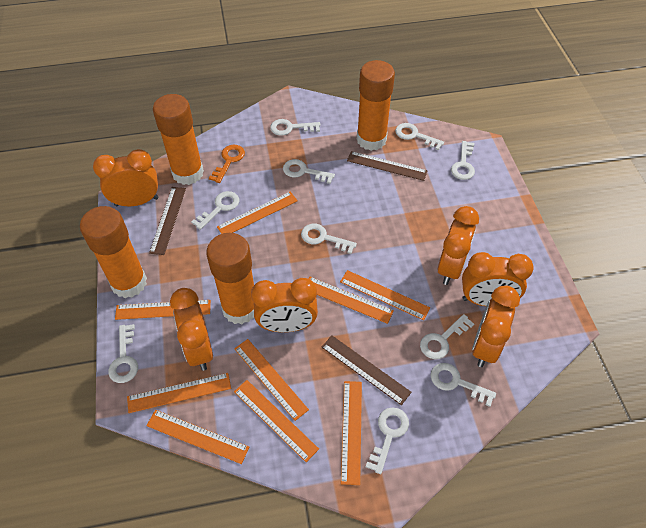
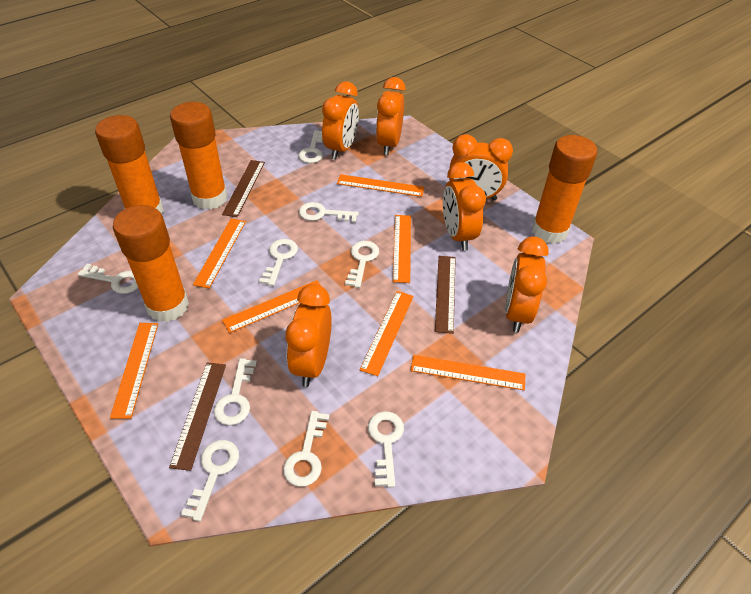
orange key: 1 -> 0
orange ruler: 9 -> 7
white key: 10 -> 9

